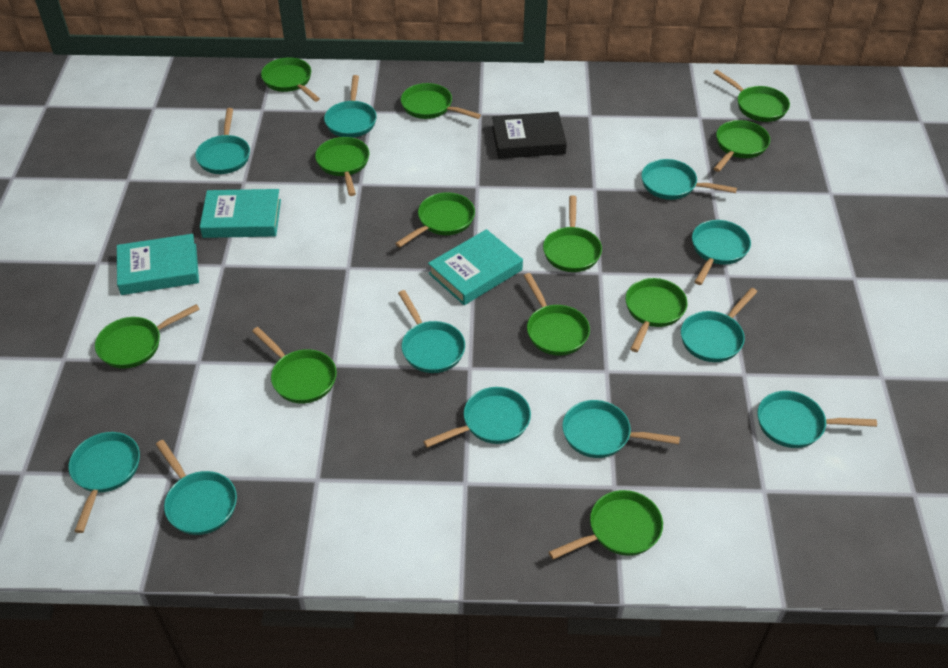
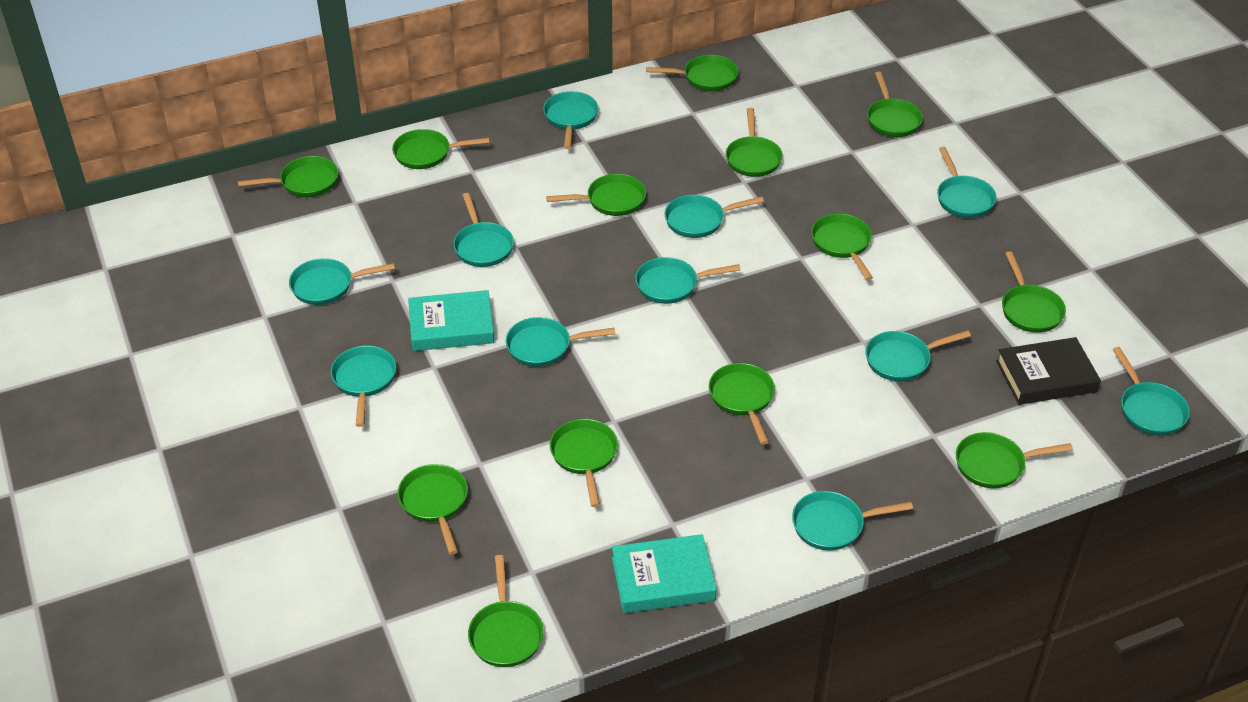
green pan: 12 -> 13
turquoise book: 3 -> 2

